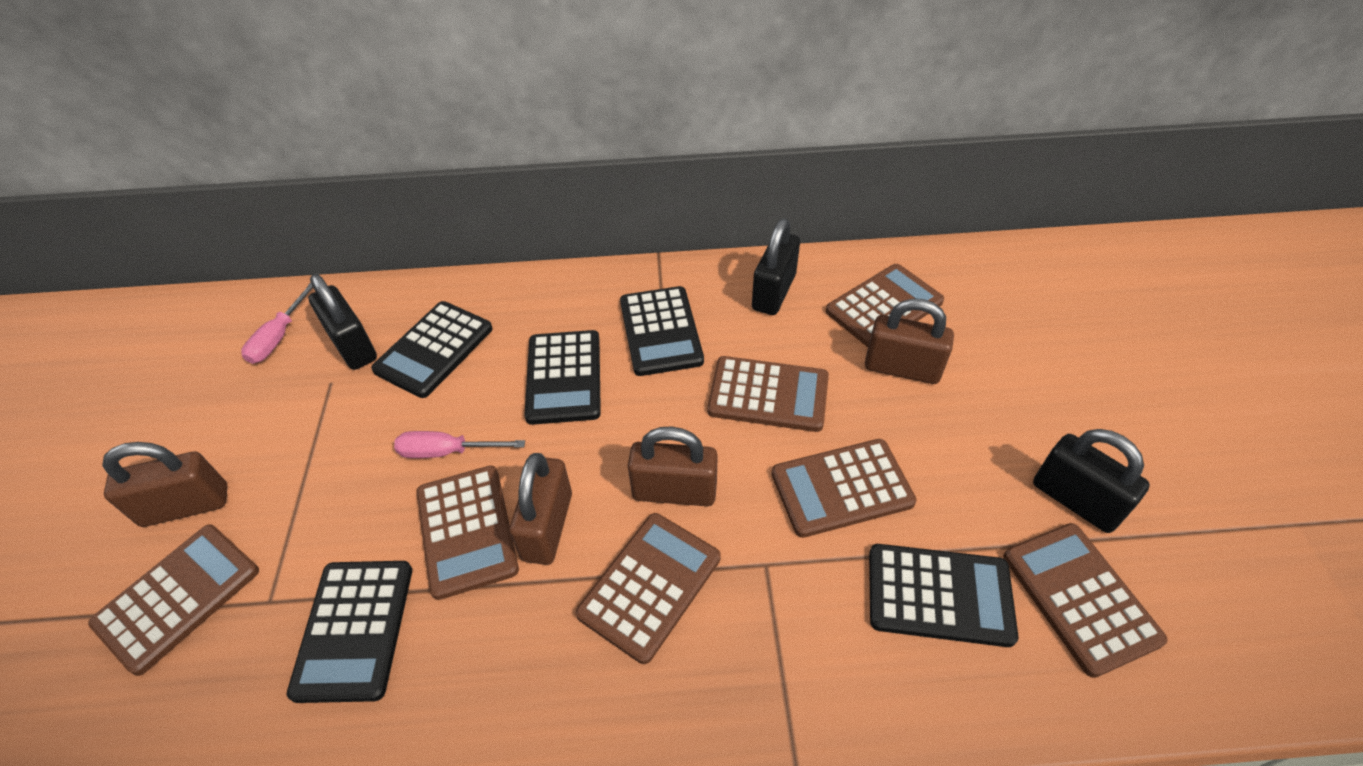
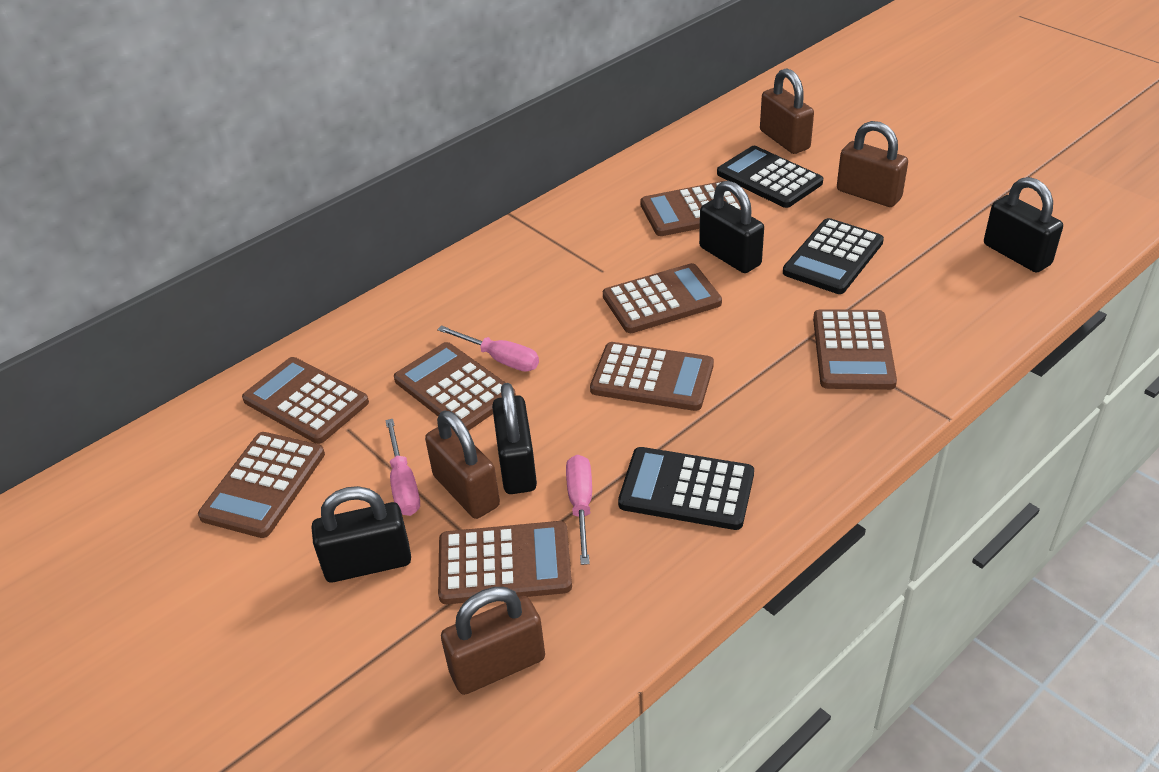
black calculator: 5 -> 3
black padlock: 3 -> 4
brown calculator: 7 -> 8
pink screwdriver: 2 -> 3

